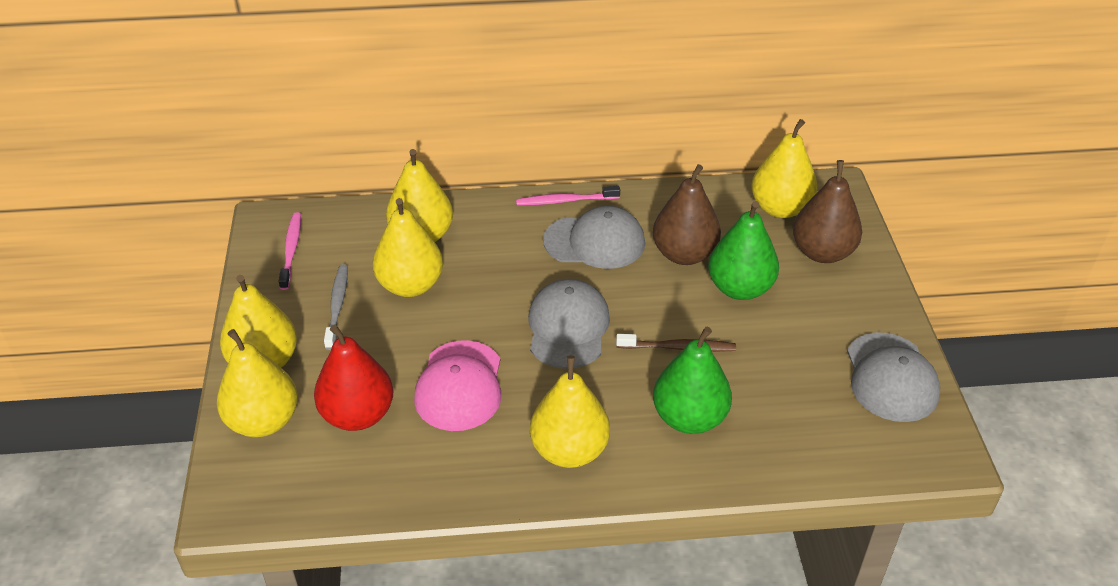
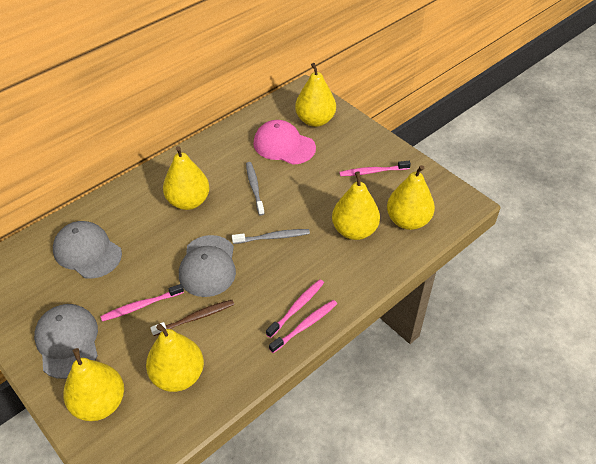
brown pear: 2 -> 0
green pear: 2 -> 0
grey toothbrush: 1 -> 2
pink toothbrush: 2 -> 4
red pear: 1 -> 0

